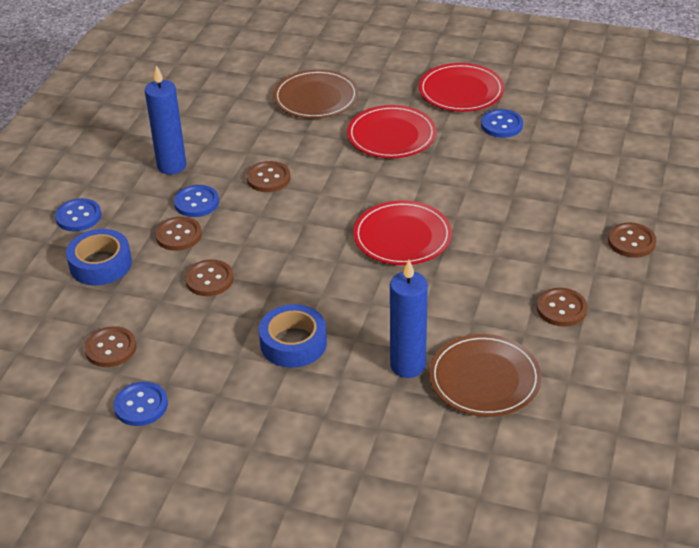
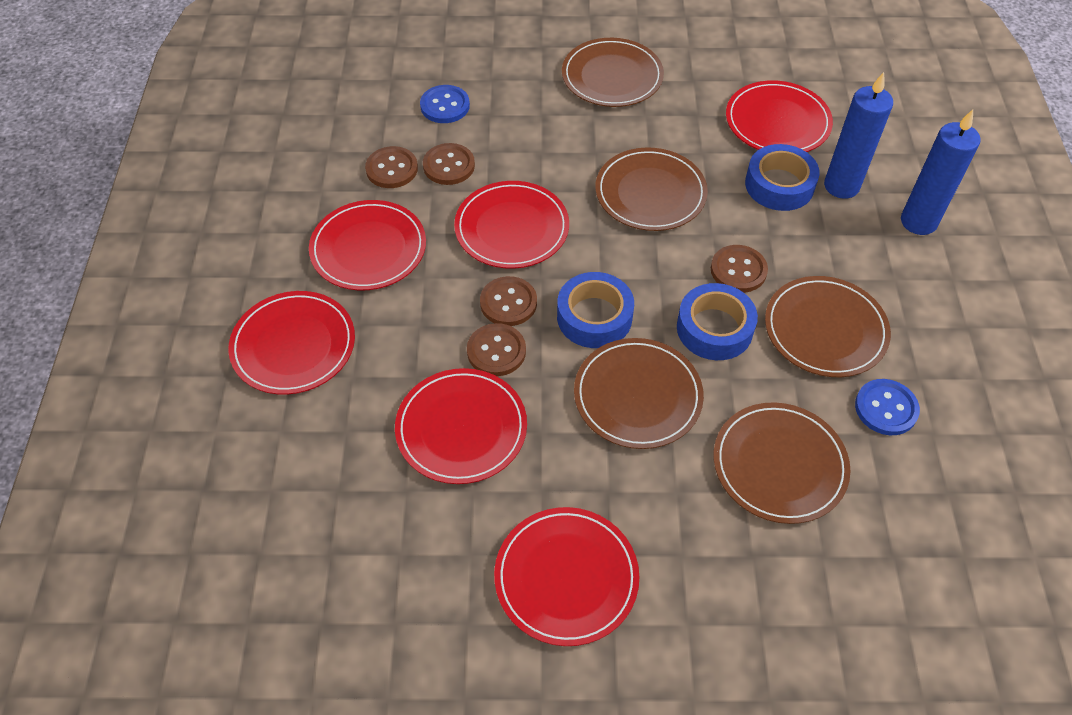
blue button: 4 -> 2
blue tape: 2 -> 3
brown button: 6 -> 5
brown plate: 2 -> 5
red plate: 3 -> 6

